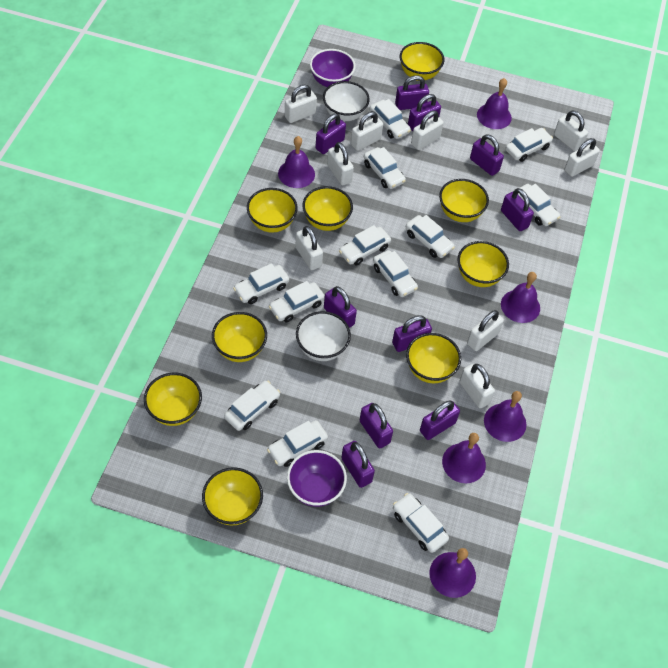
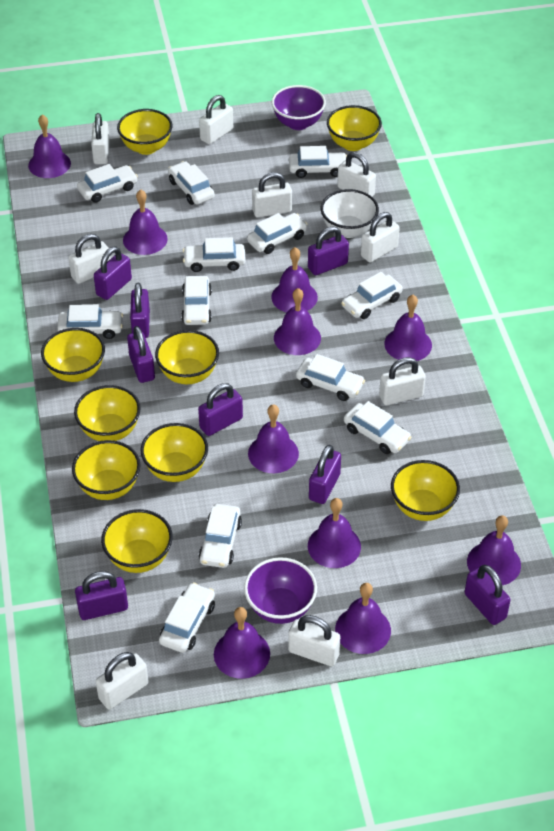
purple bell: 6 -> 10
purple padlock: 10 -> 8
white bowl: 2 -> 1

